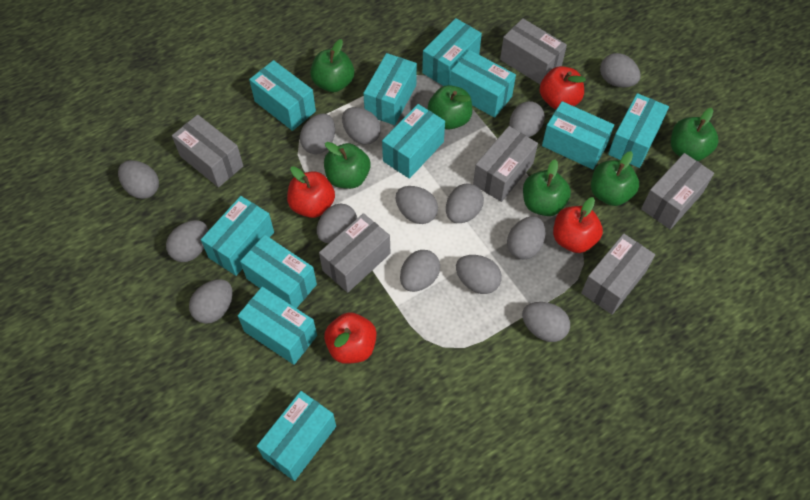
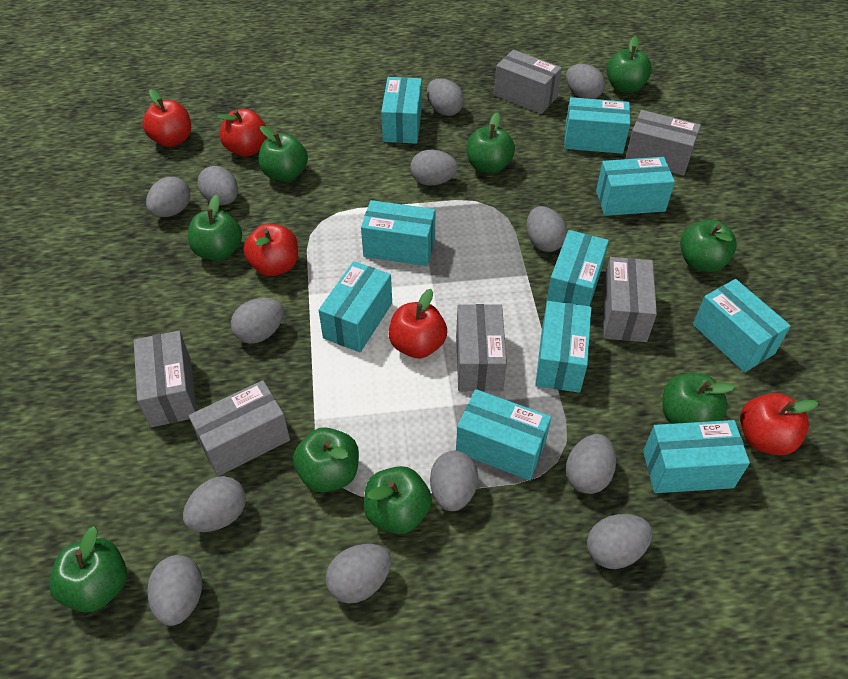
green apple: 6 -> 9
grey egg: 14 -> 13
red apple: 4 -> 5
turquoise box: 11 -> 10

